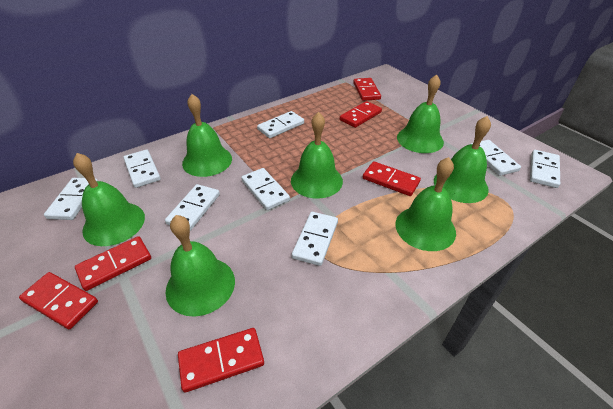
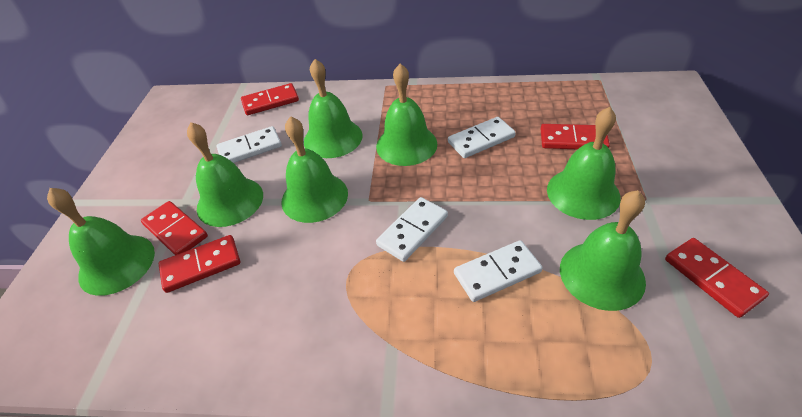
red domino: 6 -> 5
white domino: 8 -> 4

